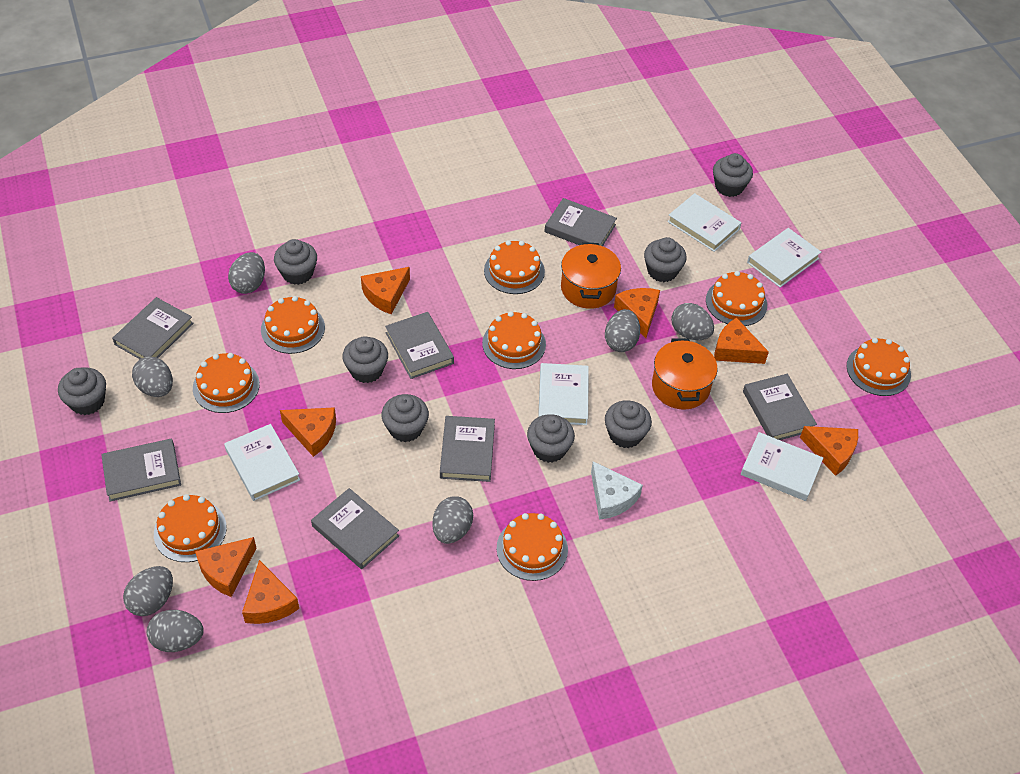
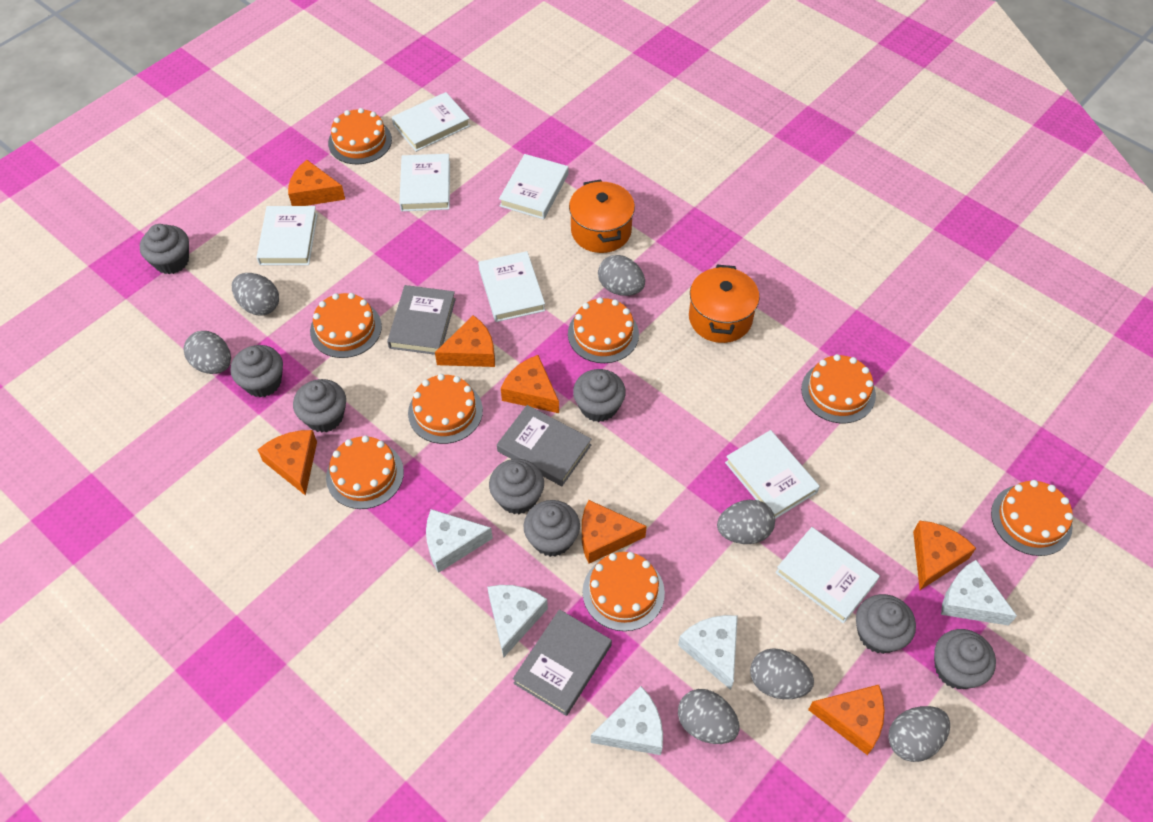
grey book: 7 -> 3
white book: 5 -> 7
white cheese: 1 -> 5

